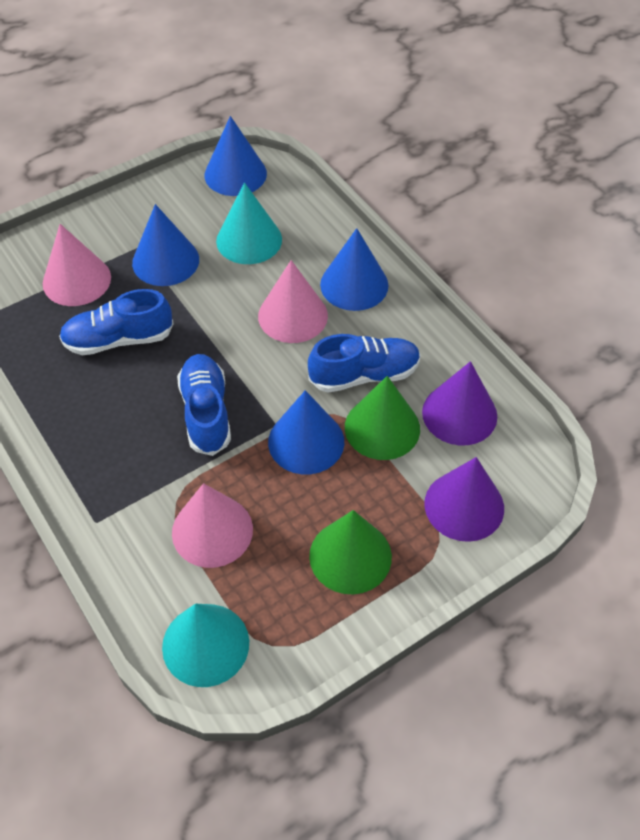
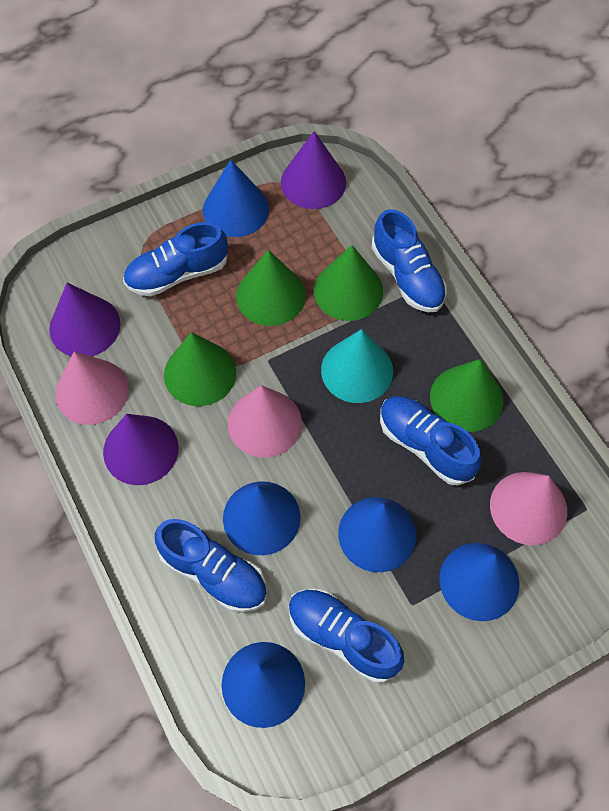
blue cone: 4 -> 5
blue shoe: 3 -> 5
green cone: 2 -> 4
purple cone: 2 -> 3
turquoise cone: 2 -> 1

